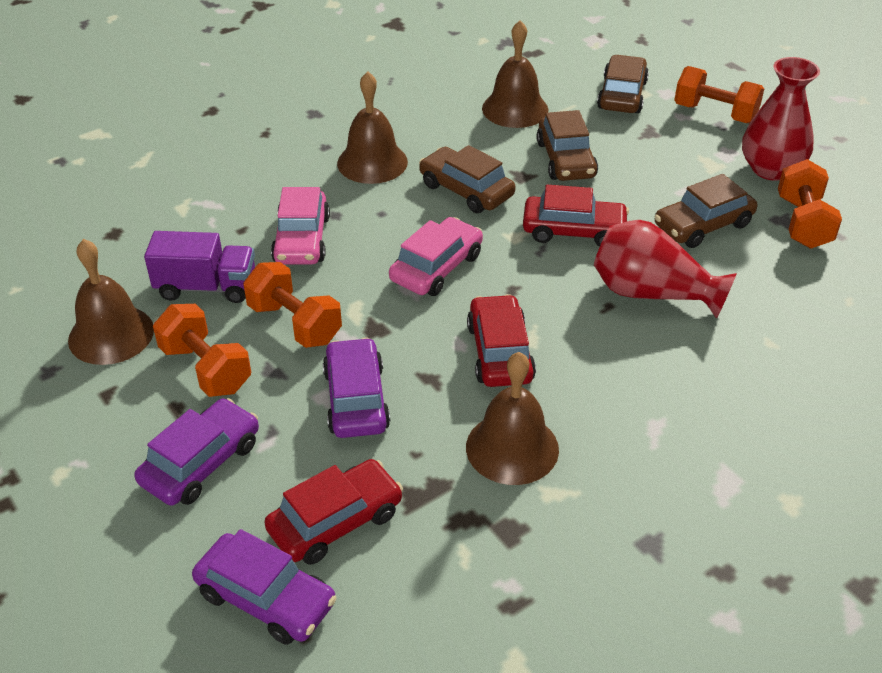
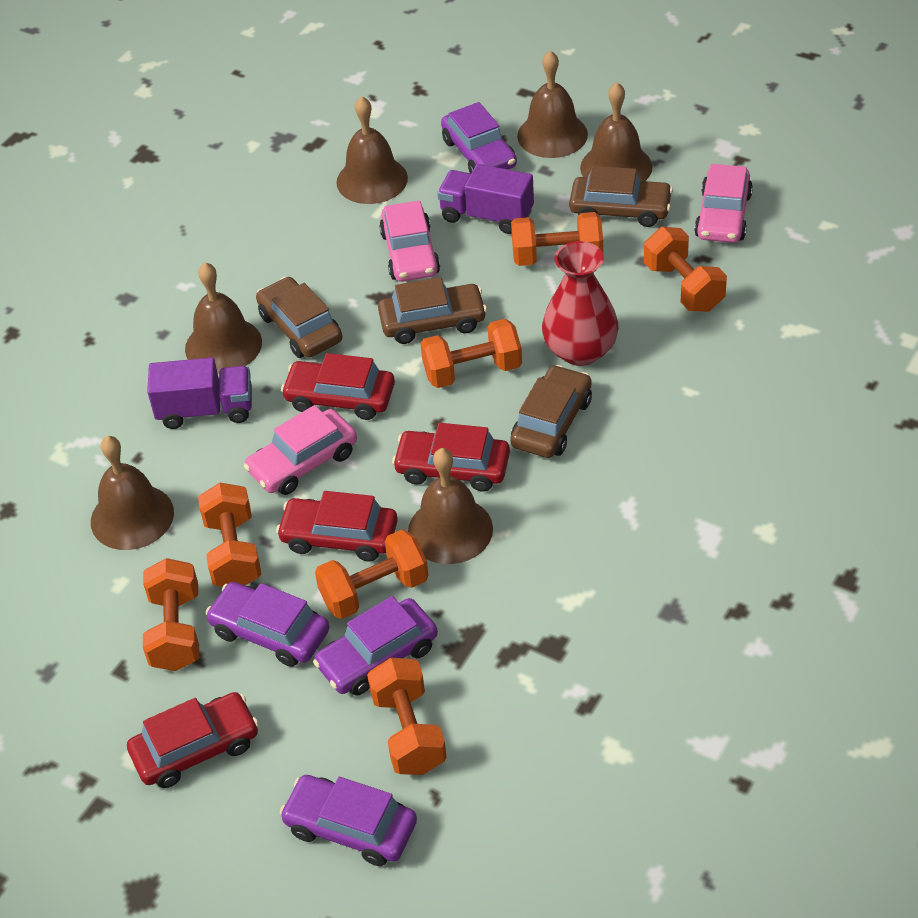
brown bell: 4 -> 6
orange dumbbell: 4 -> 7
pink car: 2 -> 3
purple car: 3 -> 4
purple truck: 1 -> 2
red car: 3 -> 4
red vase: 2 -> 1

